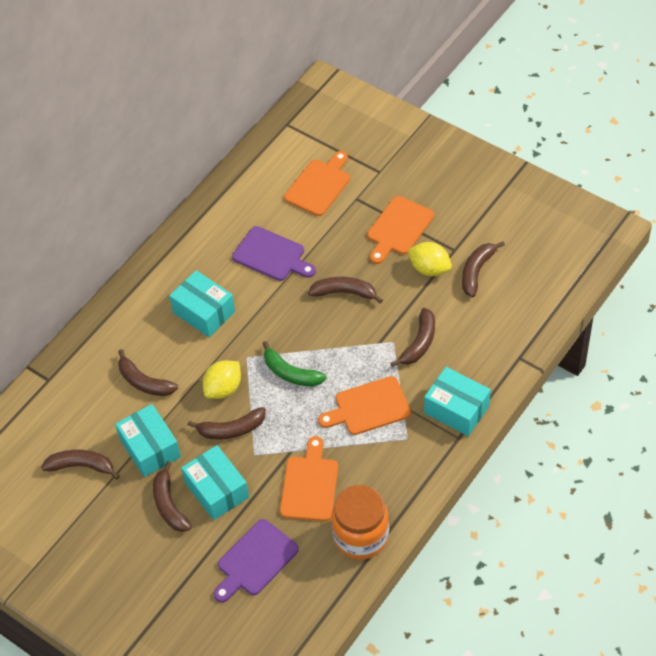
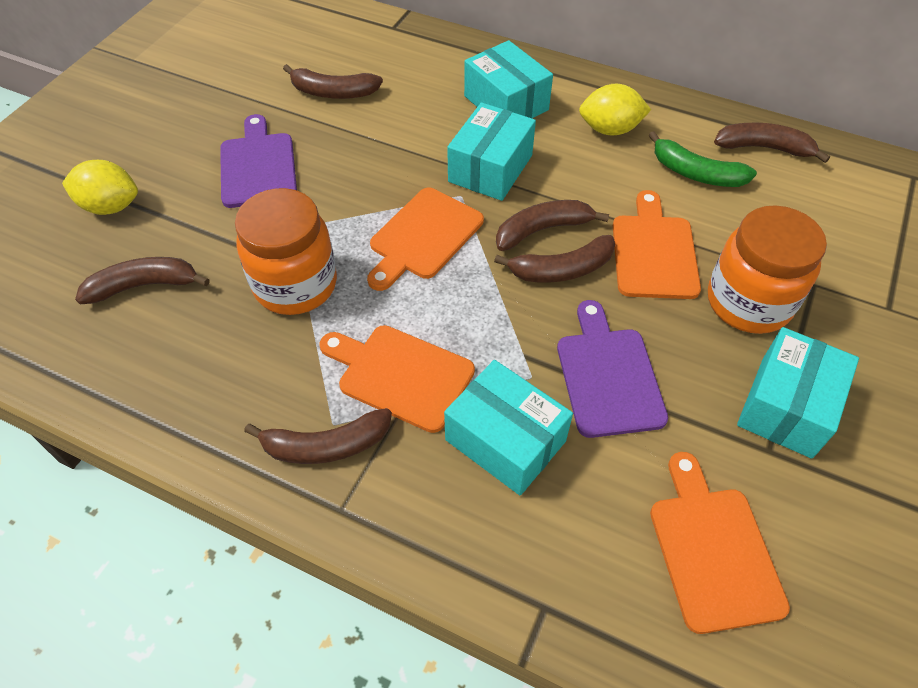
brown banana: 7 -> 6
orange jar: 1 -> 2

